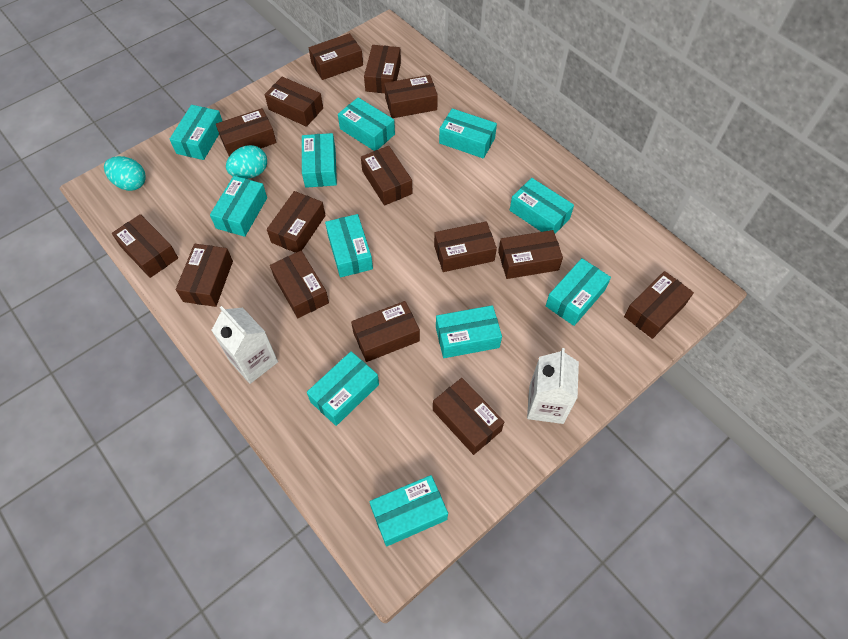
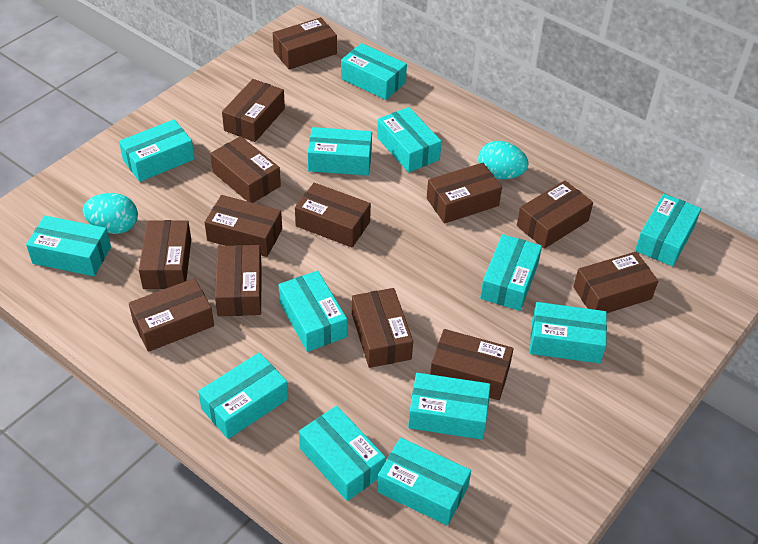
brown box: 15 -> 13
turquoise box: 11 -> 13
white carton: 2 -> 0

